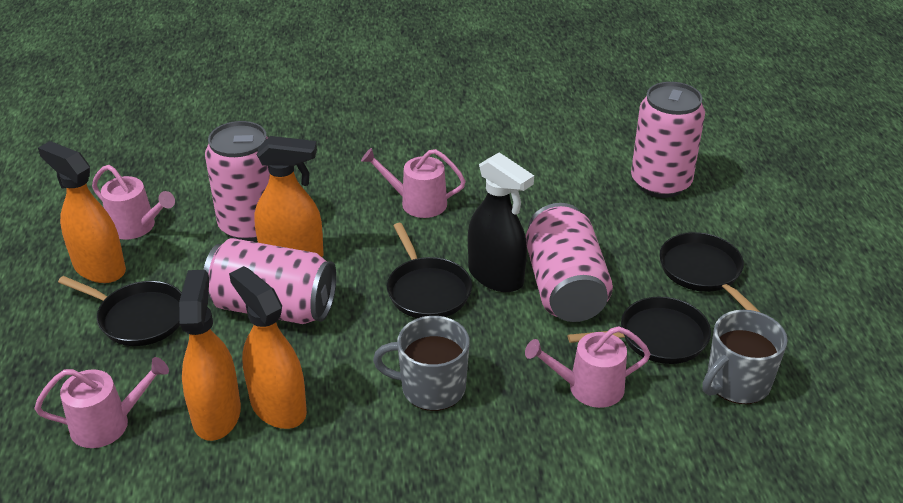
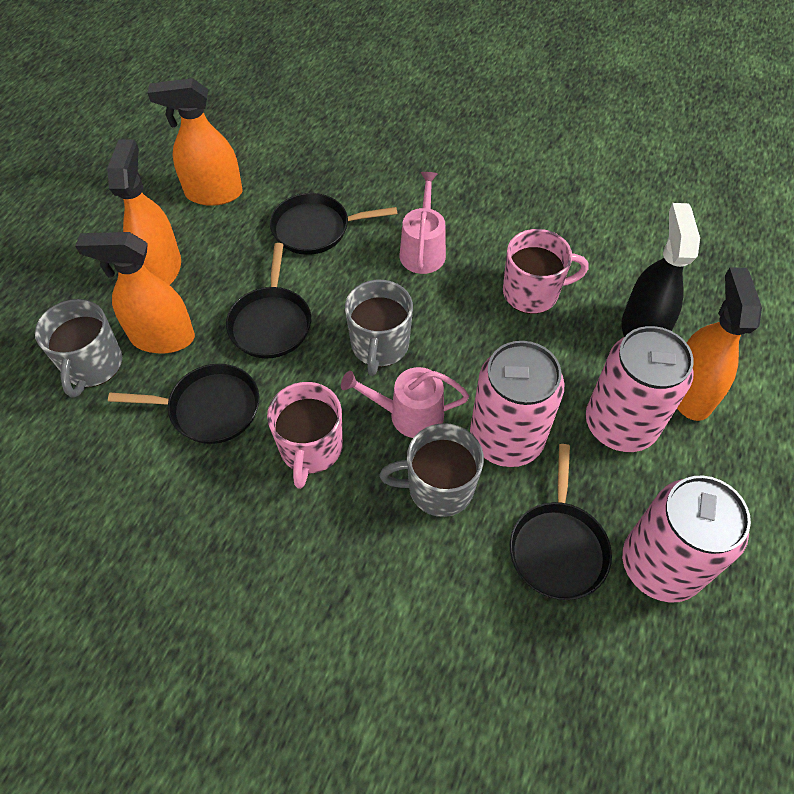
grey mug: 2 -> 3
pink can: 4 -> 3
pink mug: 0 -> 2
pink watering can: 4 -> 2

